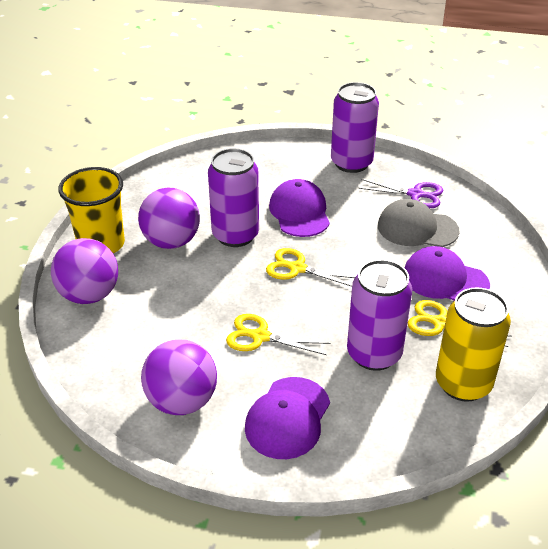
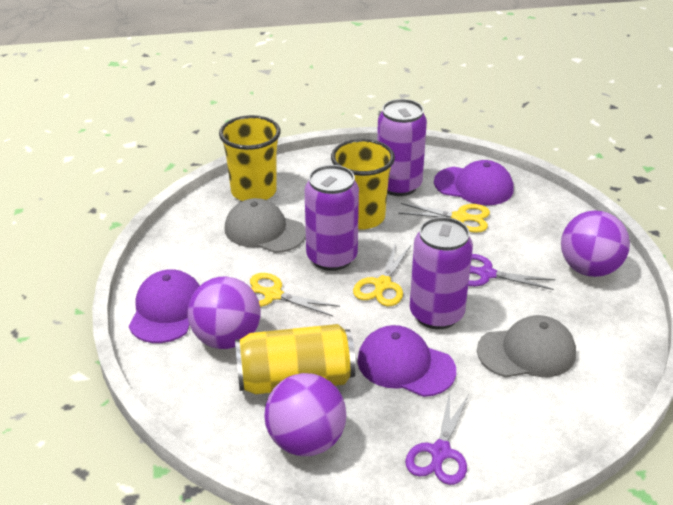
grey cap: 1 -> 2
purple scissors: 1 -> 2
yellow cup: 1 -> 2

